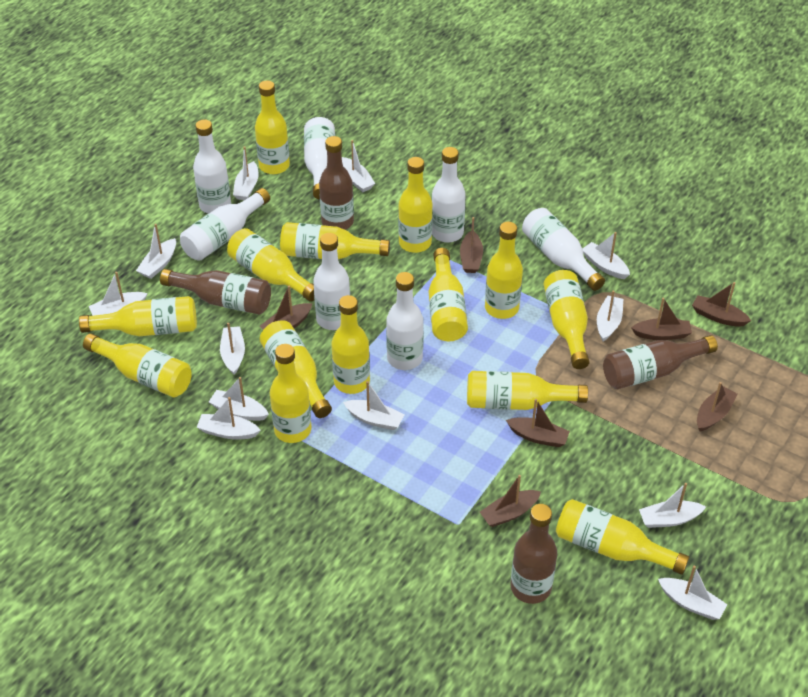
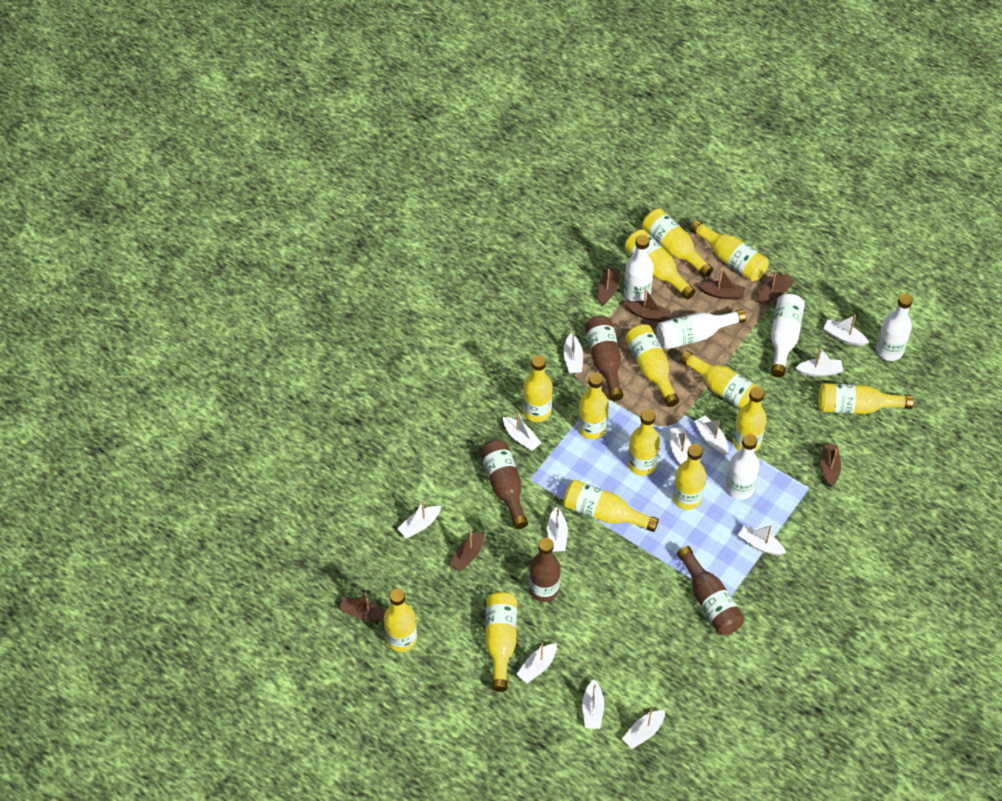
white bottle: 7 -> 5

